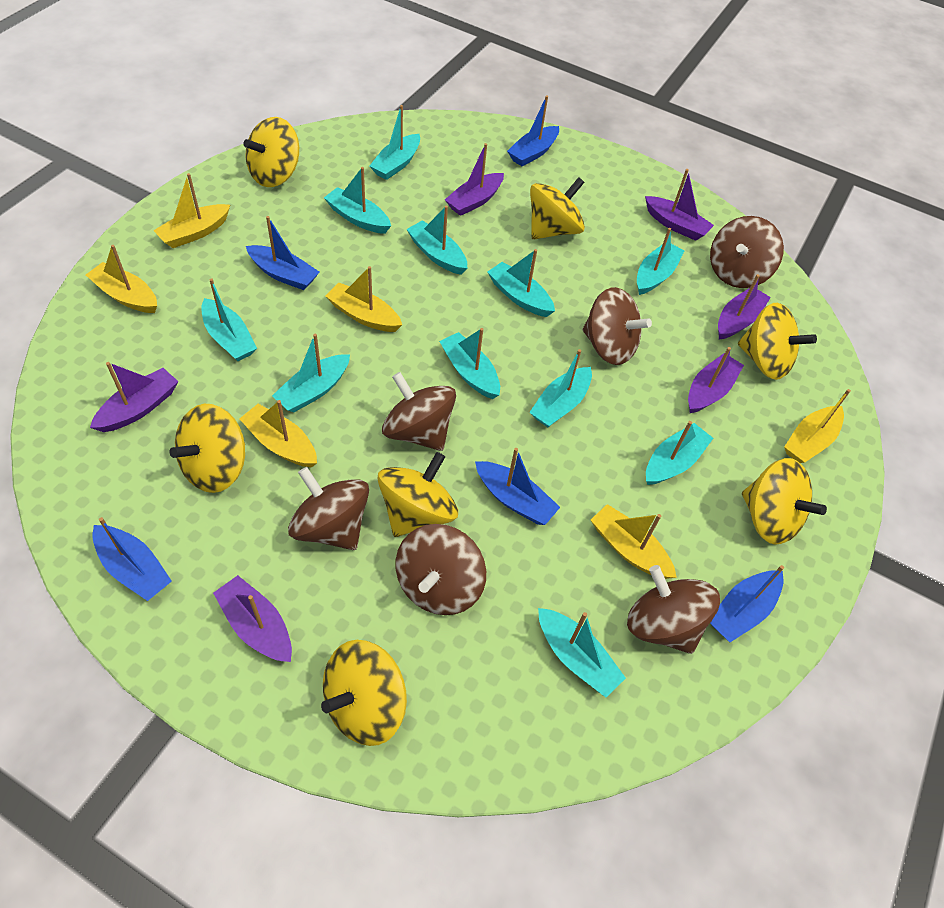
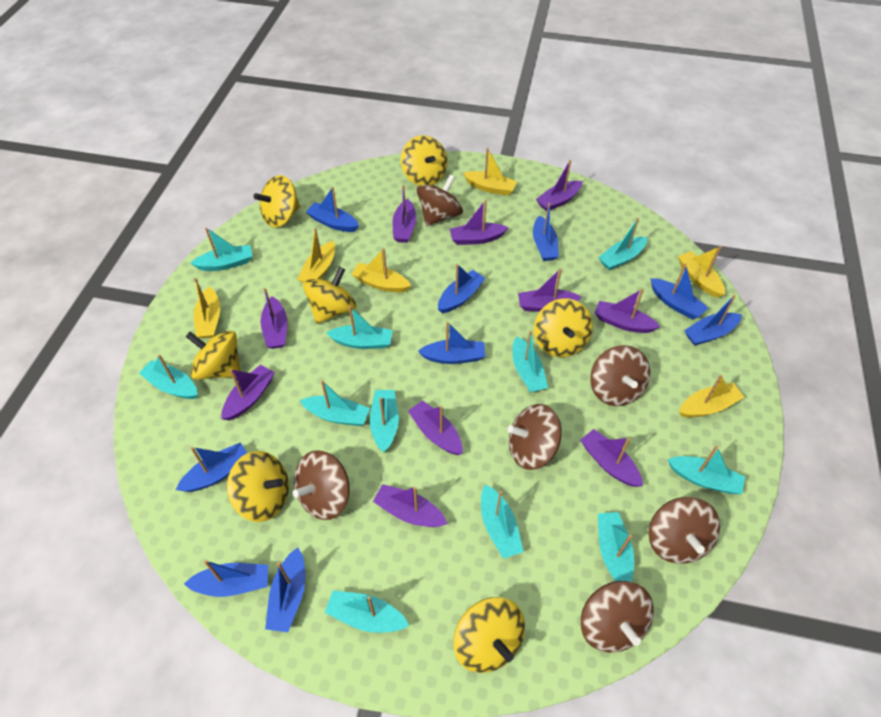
blue boat: 5 -> 9
purple boat: 6 -> 10

